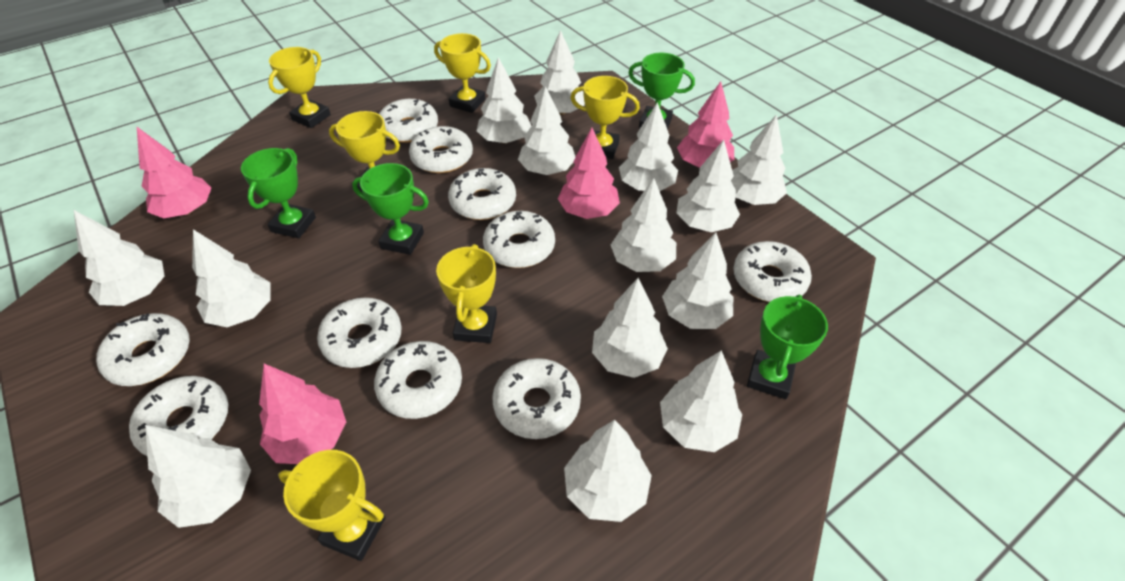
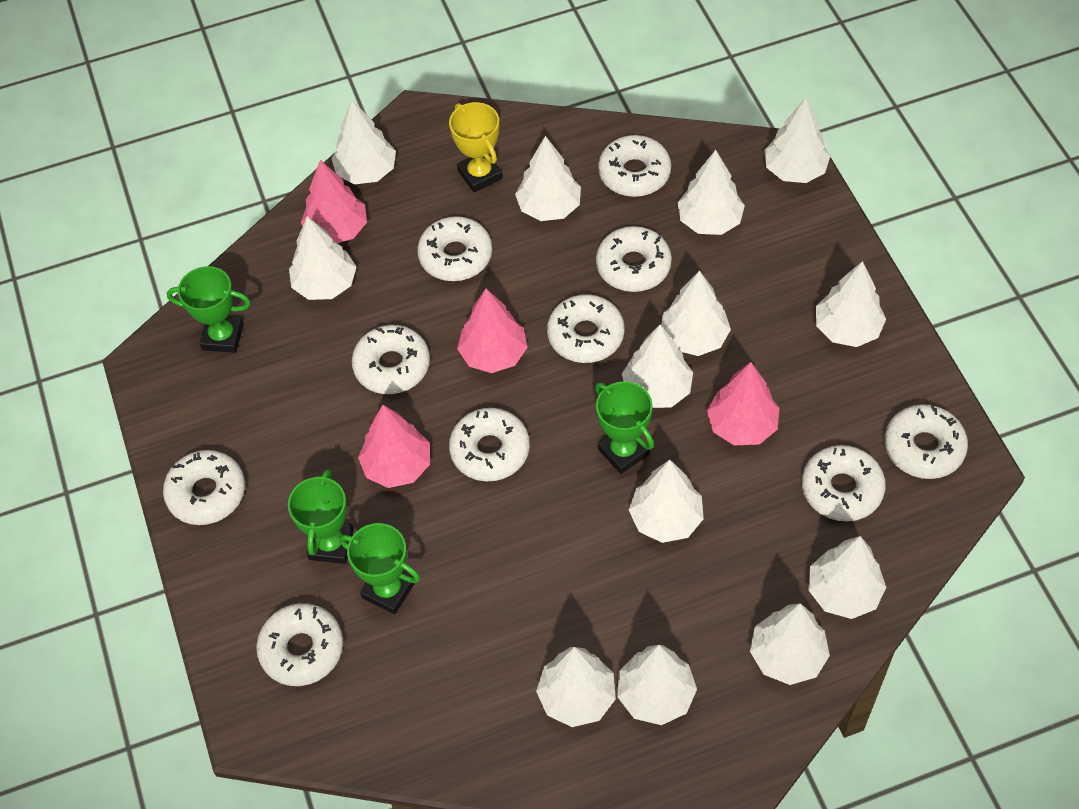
white tree: 14 -> 13
yellow trophy: 6 -> 1

